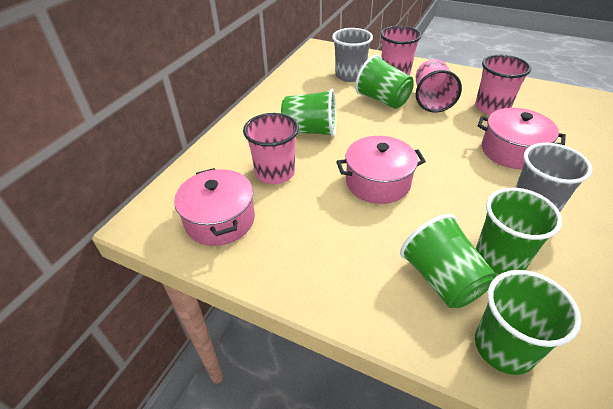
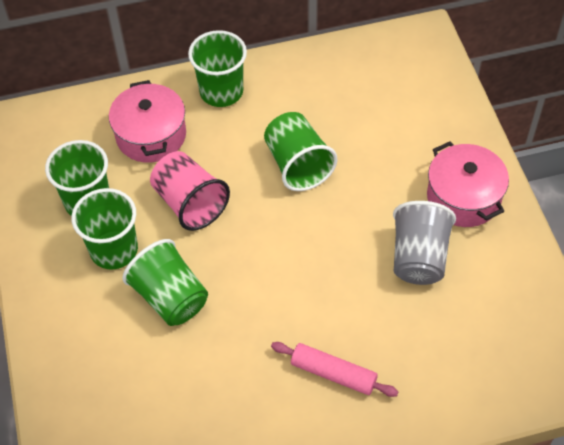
grey cup: 2 -> 1
pink cup: 4 -> 1
pink pot: 3 -> 2
pink rolling pin: 0 -> 1

